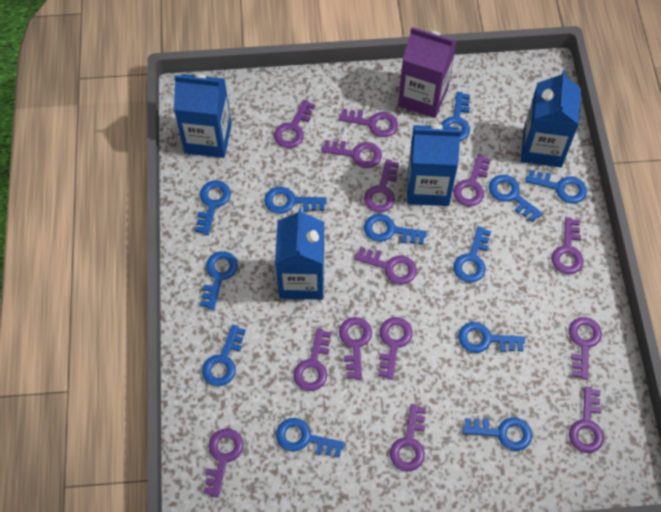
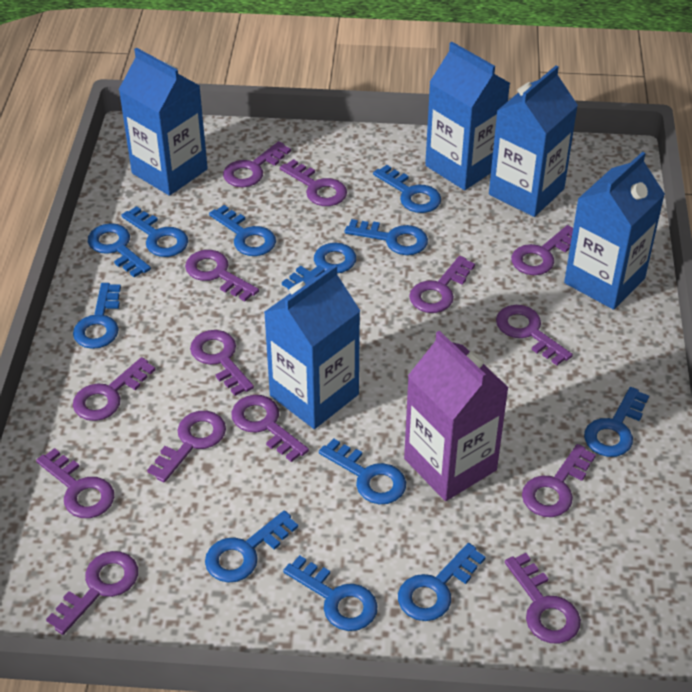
blue carton: 4 -> 5

